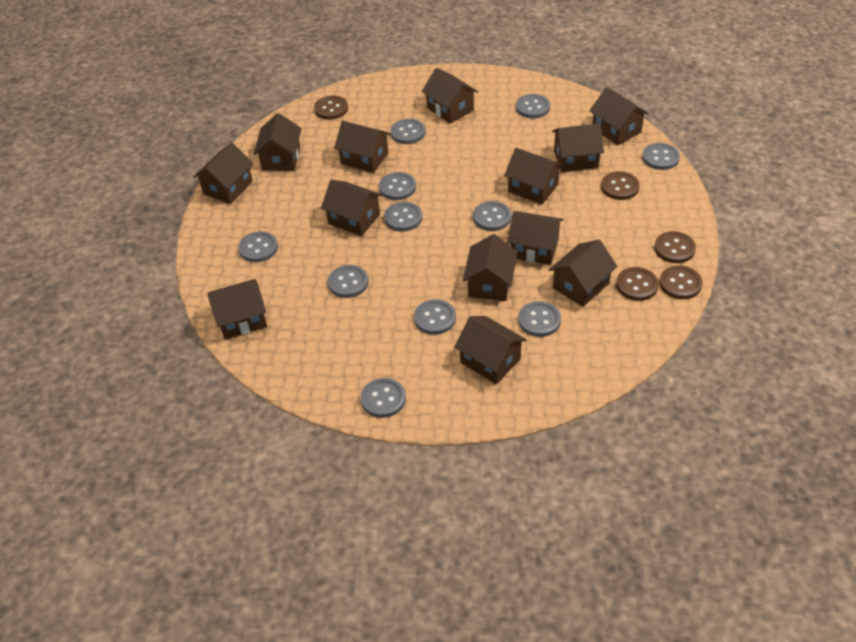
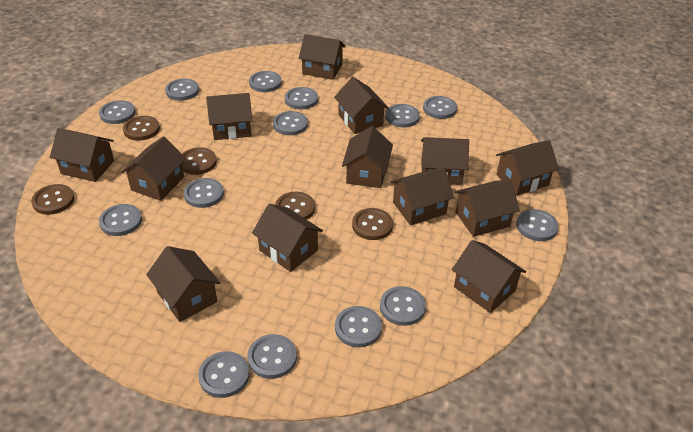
grey button: 11 -> 14

